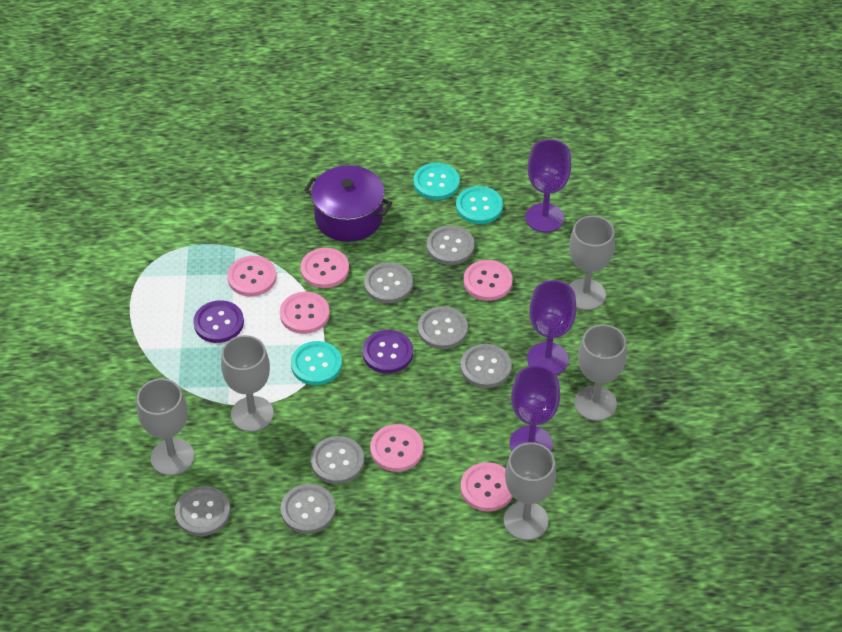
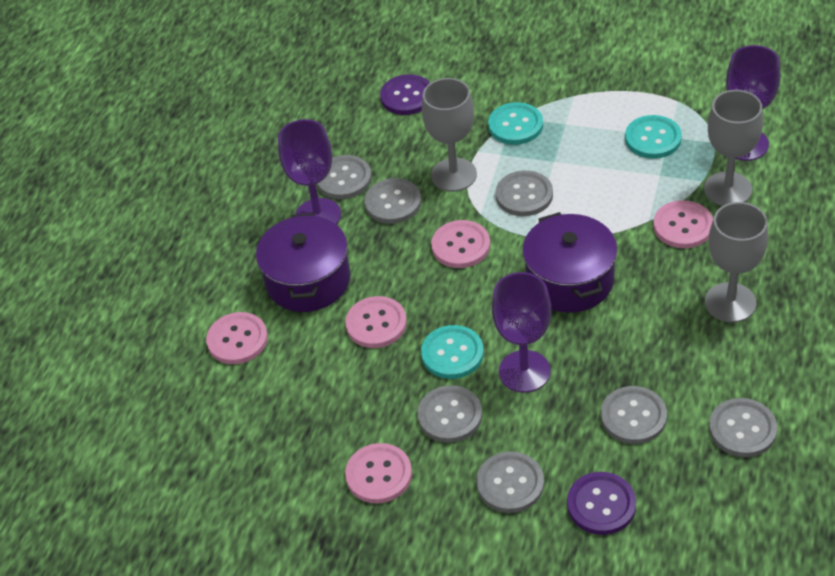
grey goblet: 5 -> 3
pink button: 6 -> 5
purple pot: 1 -> 2

